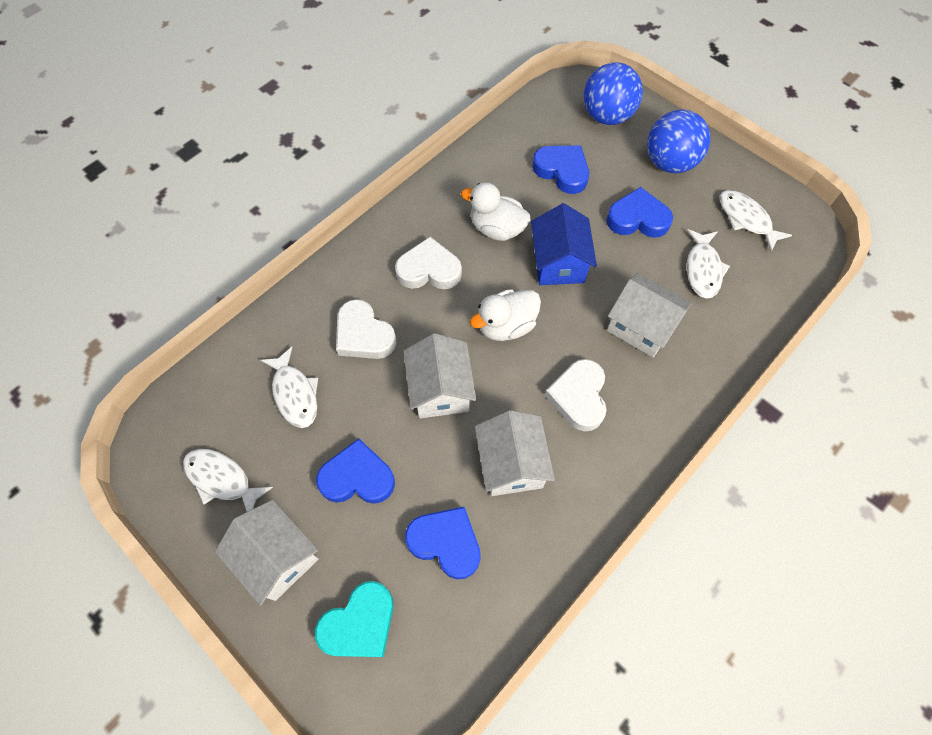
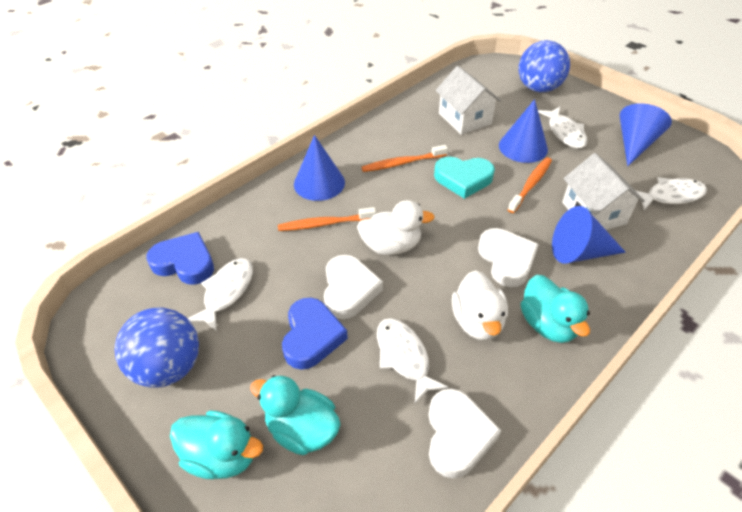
blue cone: 0 -> 4
blue heart: 4 -> 2
blue house: 1 -> 0
orange toothbrush: 0 -> 3
turquoise duck: 0 -> 3
white house: 4 -> 2

